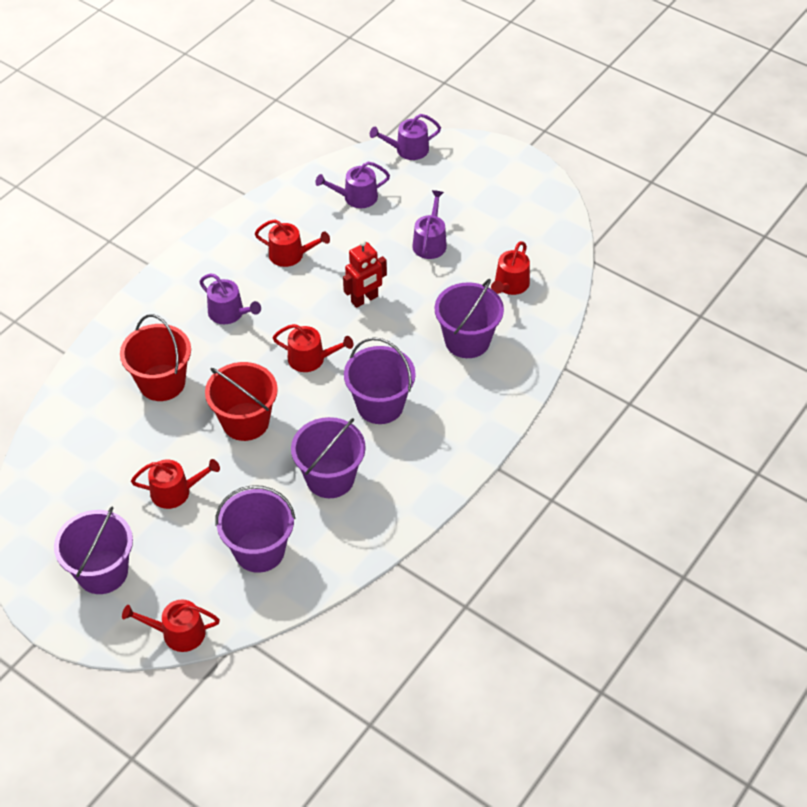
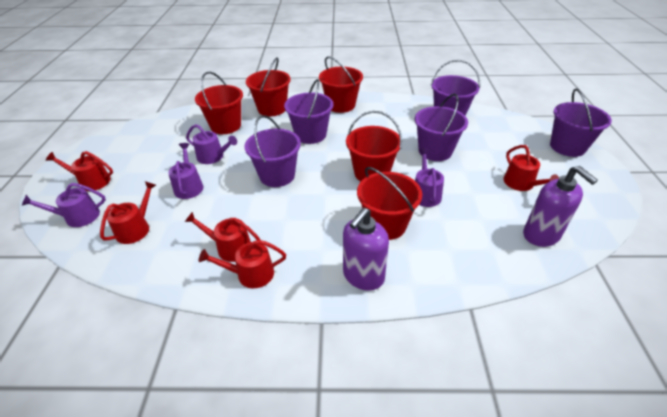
purple soap dispenser: 0 -> 2
red bucket: 2 -> 5
red robot: 1 -> 0

